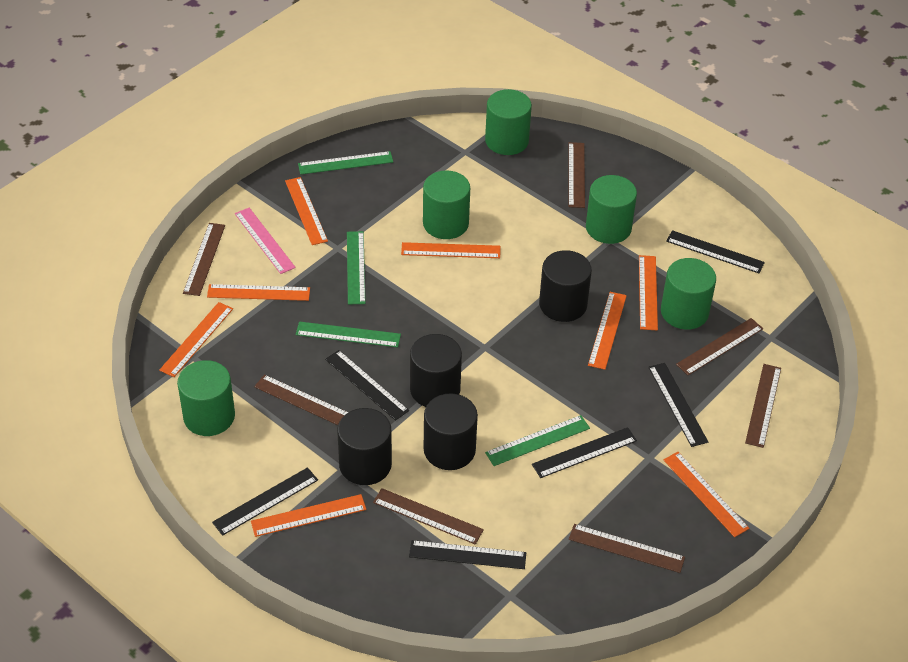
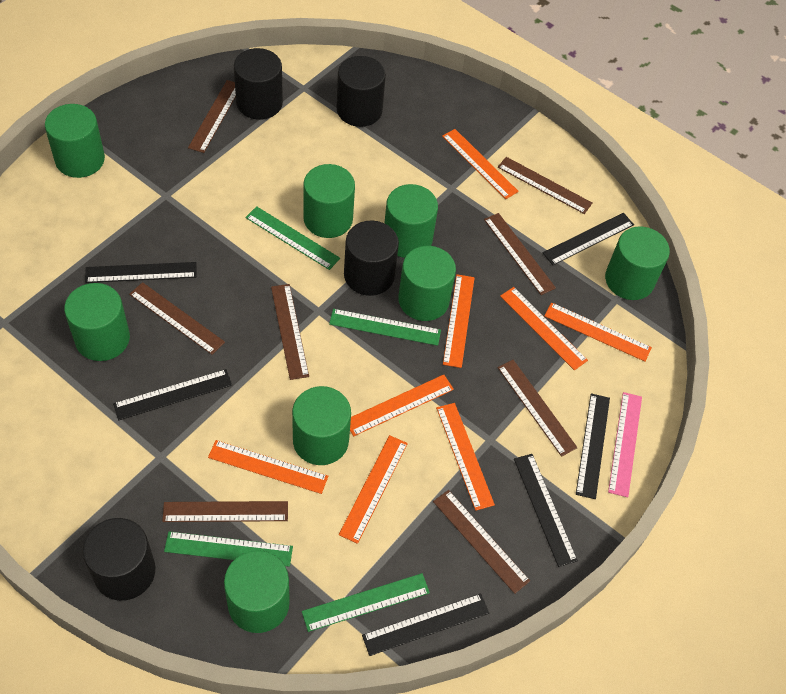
brown ruler: 7 -> 8
green cylinder: 5 -> 8

